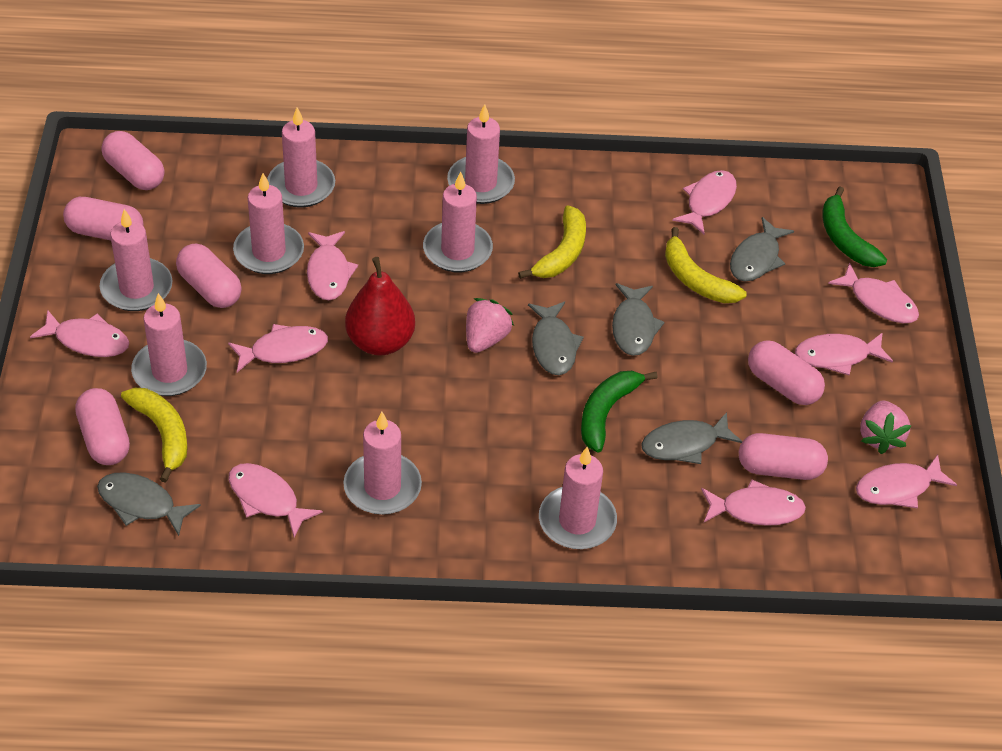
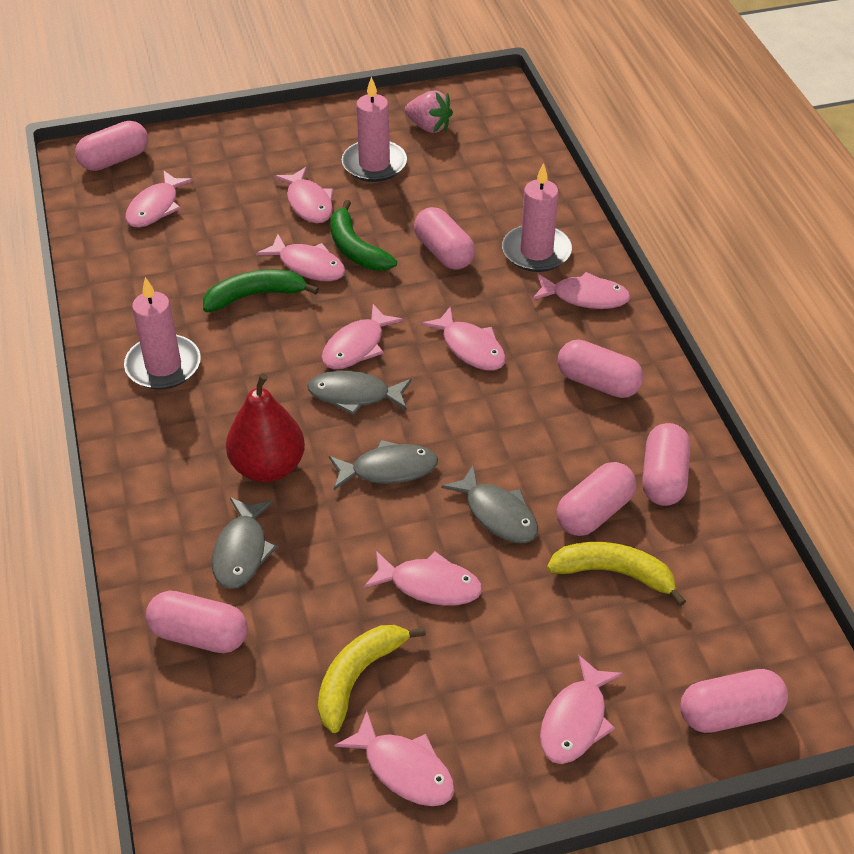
grey fish: 5 -> 4
pink candle: 8 -> 3
pink capsule: 6 -> 7
pink strawberry: 2 -> 1
yellow banana: 3 -> 2

